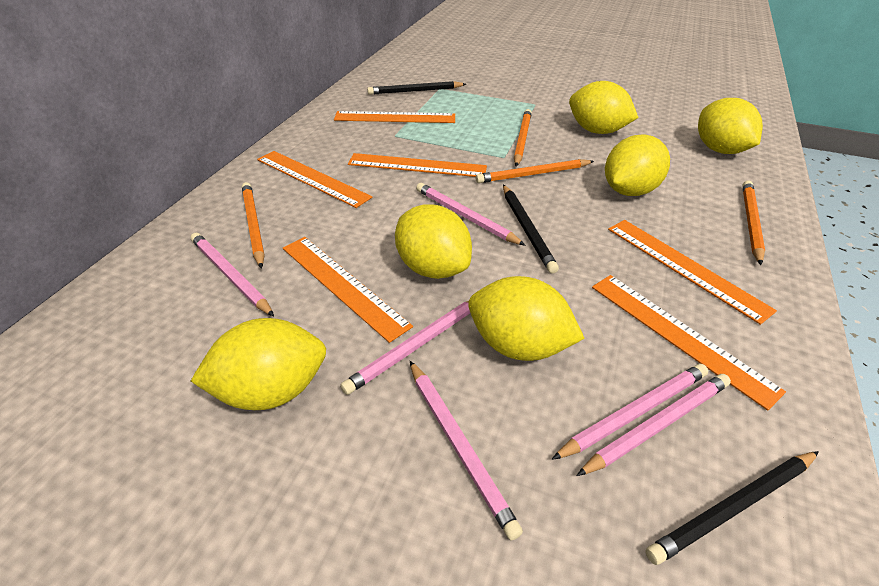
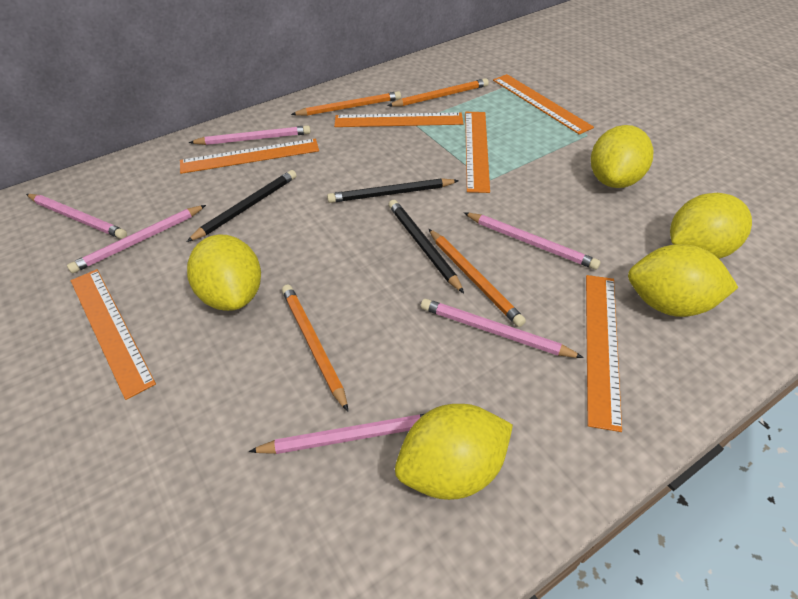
yellow lemon: 6 -> 5

